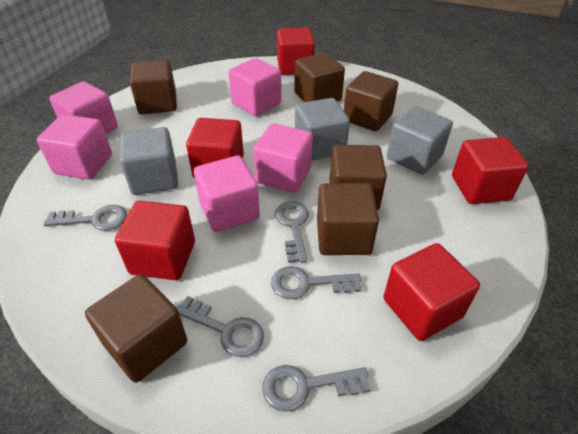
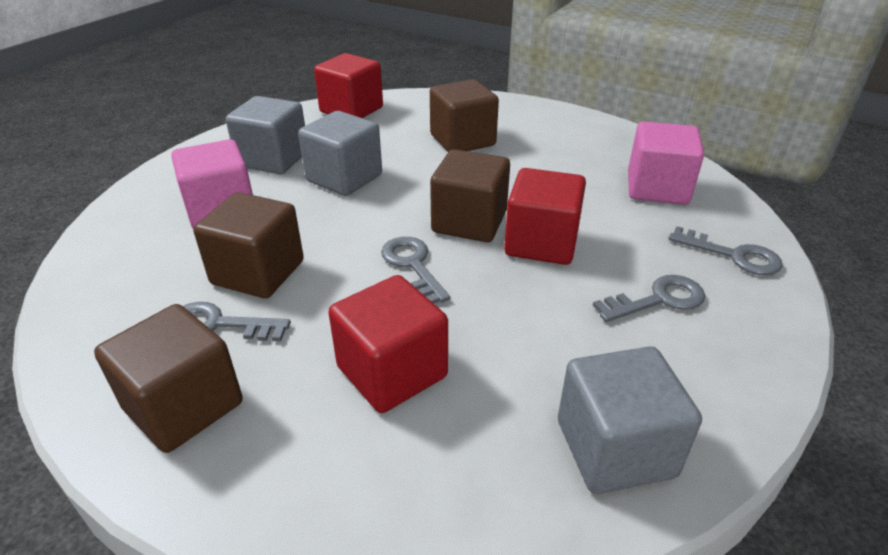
brown cube: 6 -> 4
grey key: 5 -> 4
pink cube: 5 -> 2
red cube: 5 -> 3

